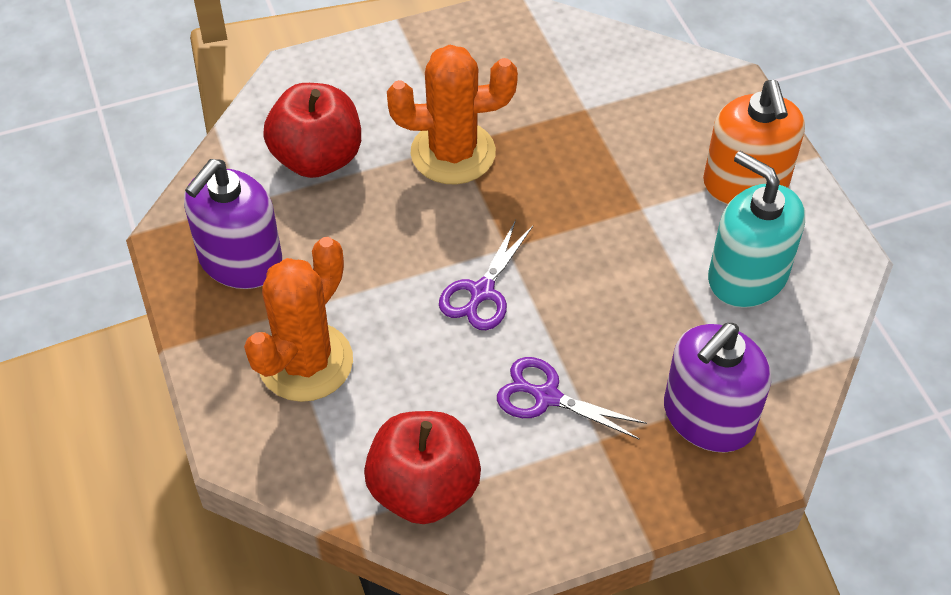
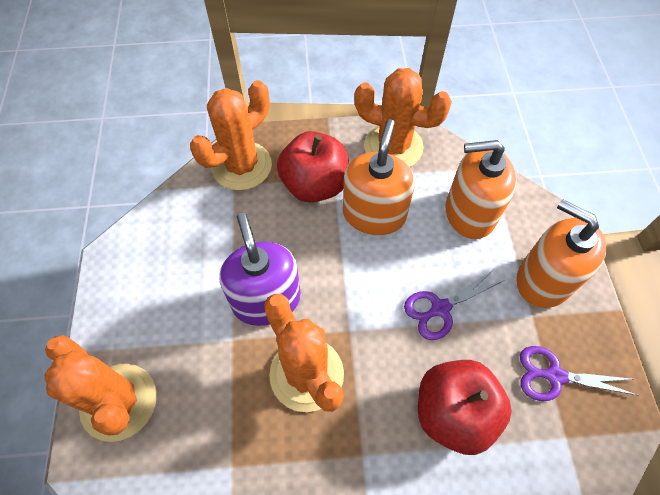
orange cactus: 2 -> 4
orange soap dispenser: 1 -> 3
purple soap dispenser: 2 -> 1
turquoise soap dispenser: 1 -> 0

